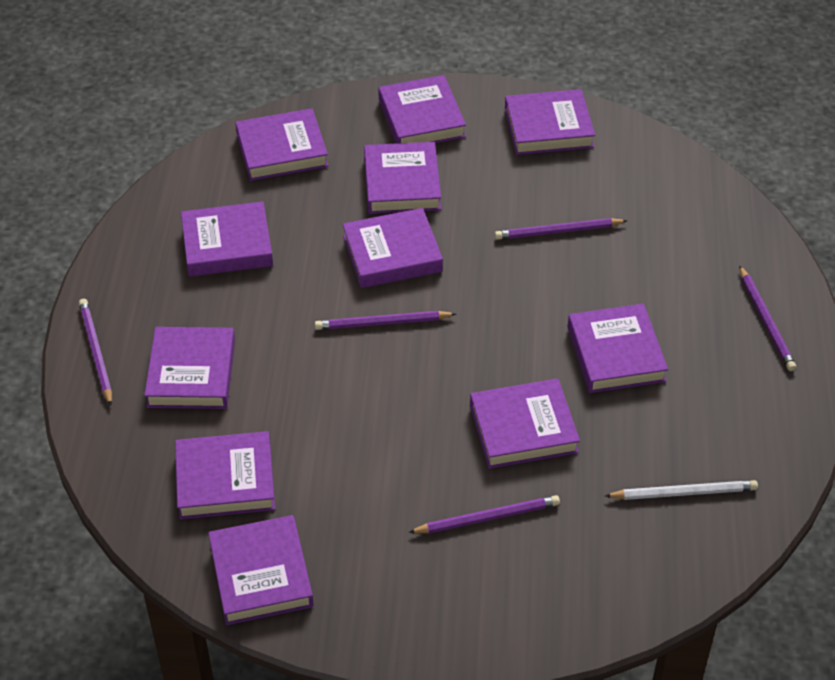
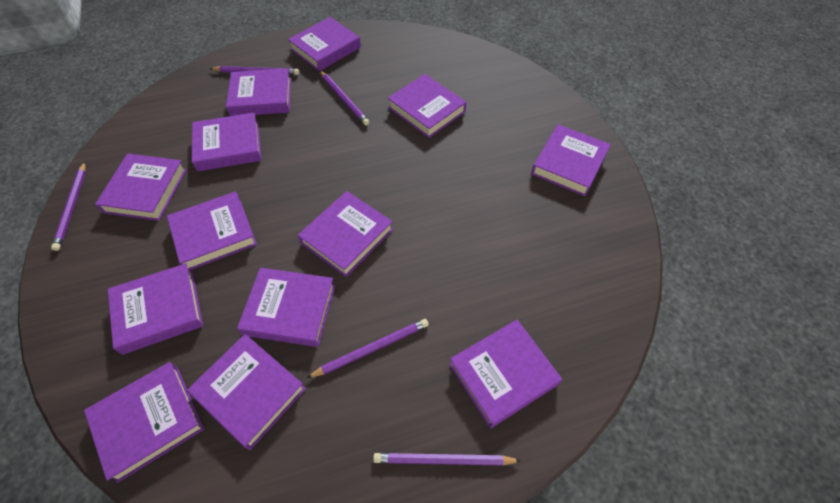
purple book: 11 -> 13
white pencil: 1 -> 0

